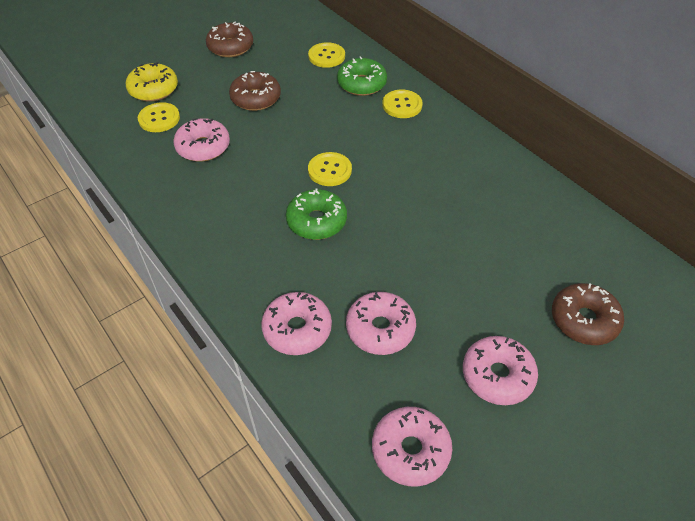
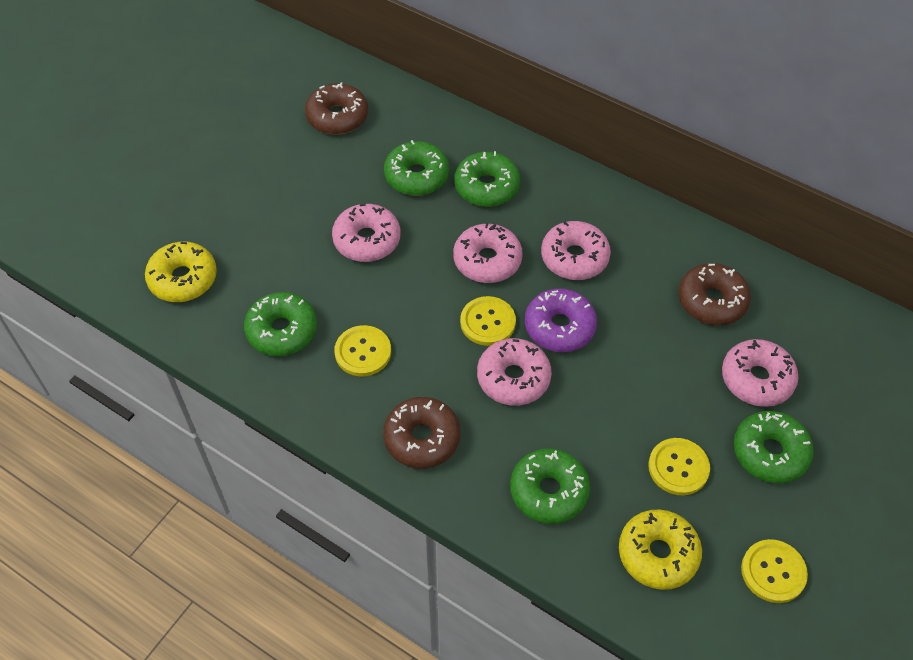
green donut: 2 -> 5
purple donut: 0 -> 1
yellow donut: 1 -> 2

